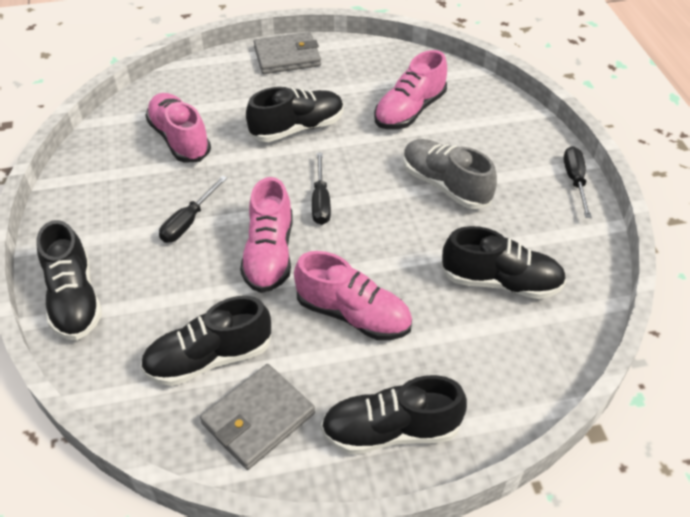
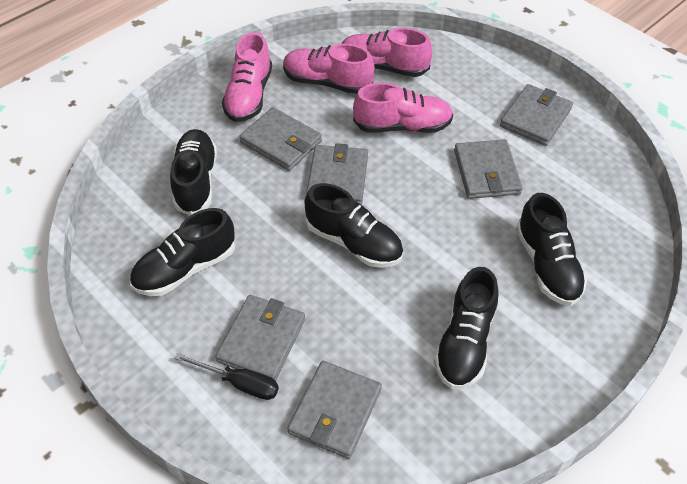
black screwdriver: 3 -> 1
grey shoe: 1 -> 0
grey wallet: 2 -> 6

